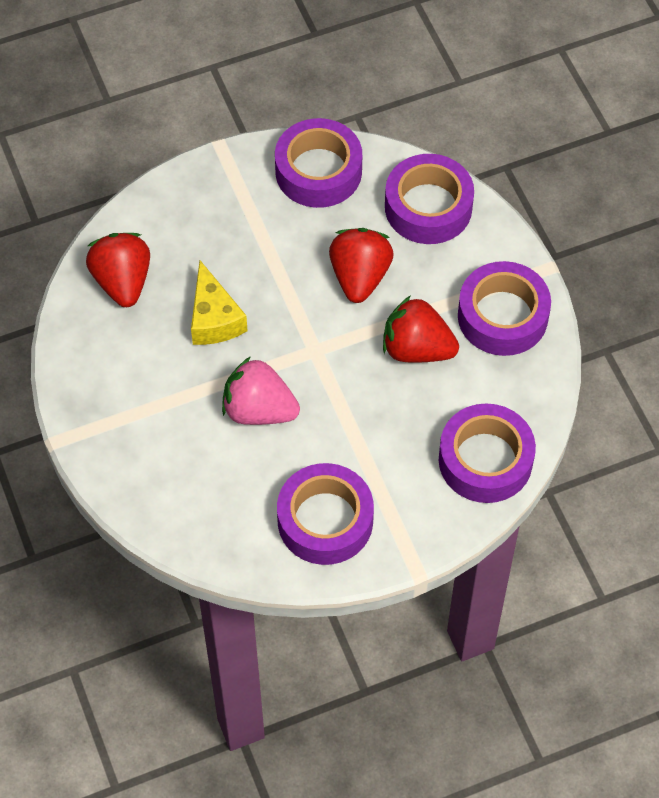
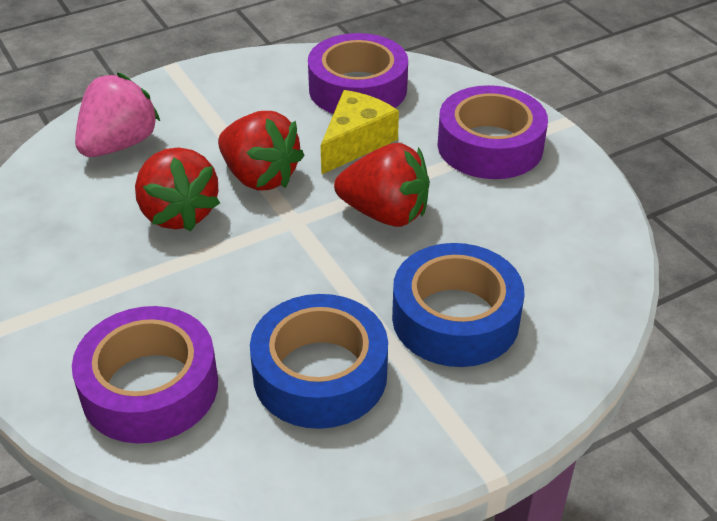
blue tape: 0 -> 2
purple tape: 5 -> 3

